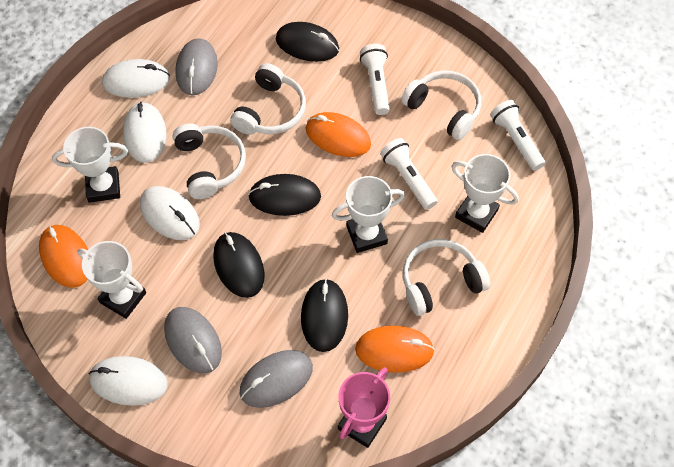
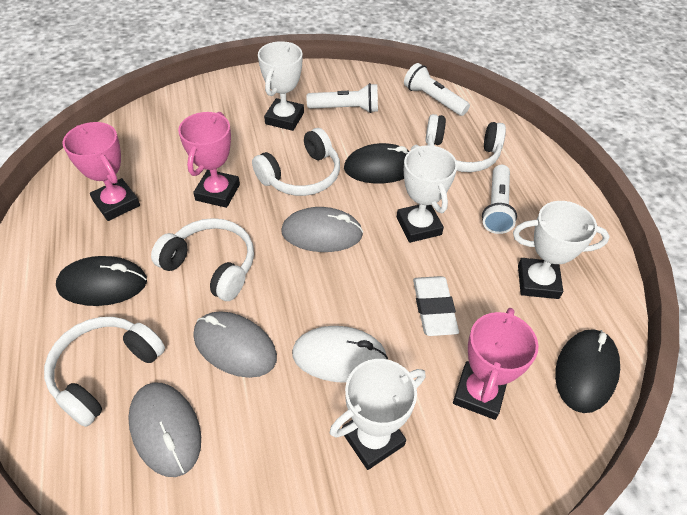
black mouse: 4 -> 3
orange mouse: 3 -> 0
pink trophy: 1 -> 3
white eraser: 0 -> 1
white mouse: 4 -> 1

